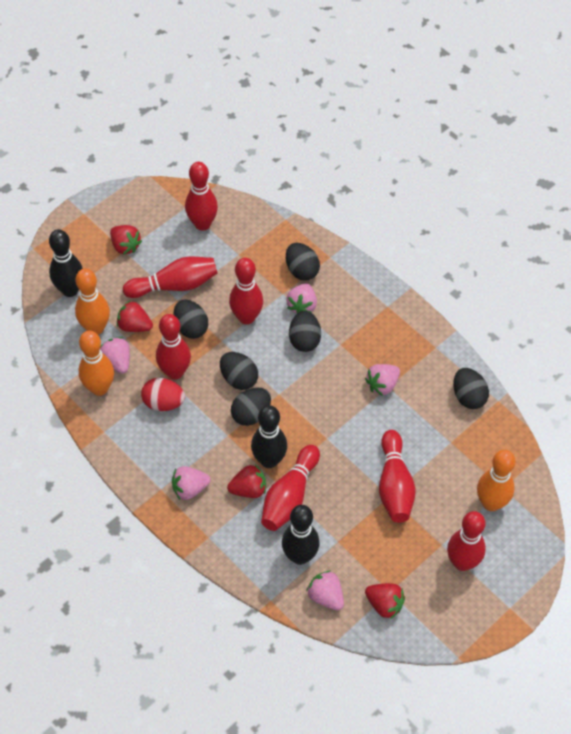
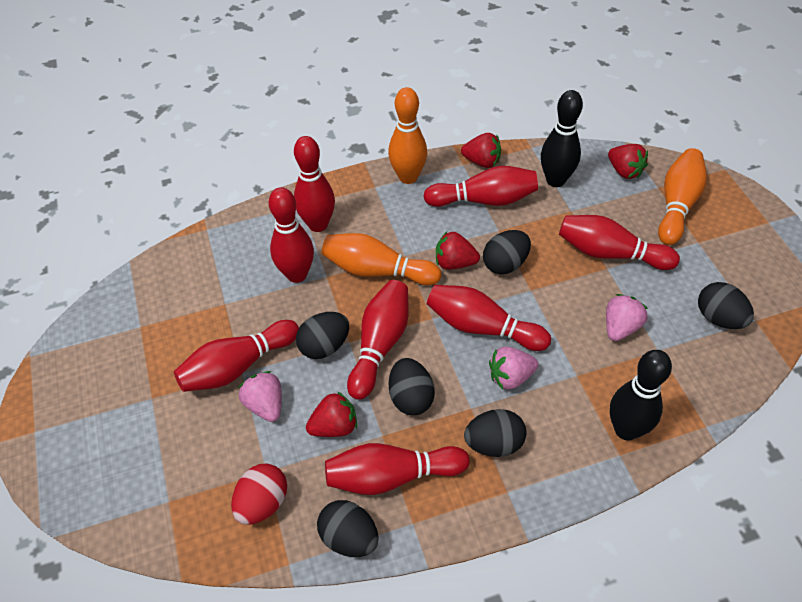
black bowling pin: 3 -> 2
pink strawberry: 5 -> 3
red bowling pin: 7 -> 8

